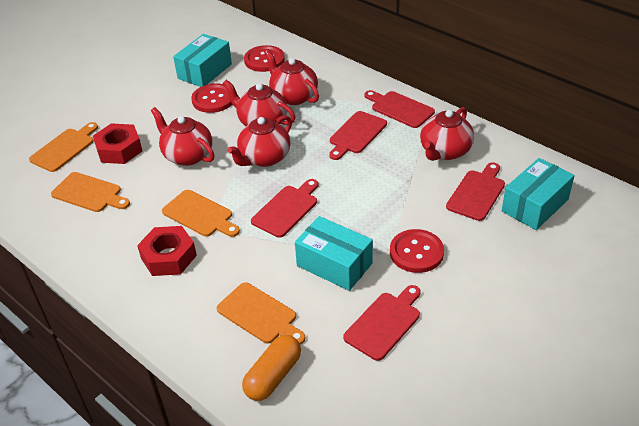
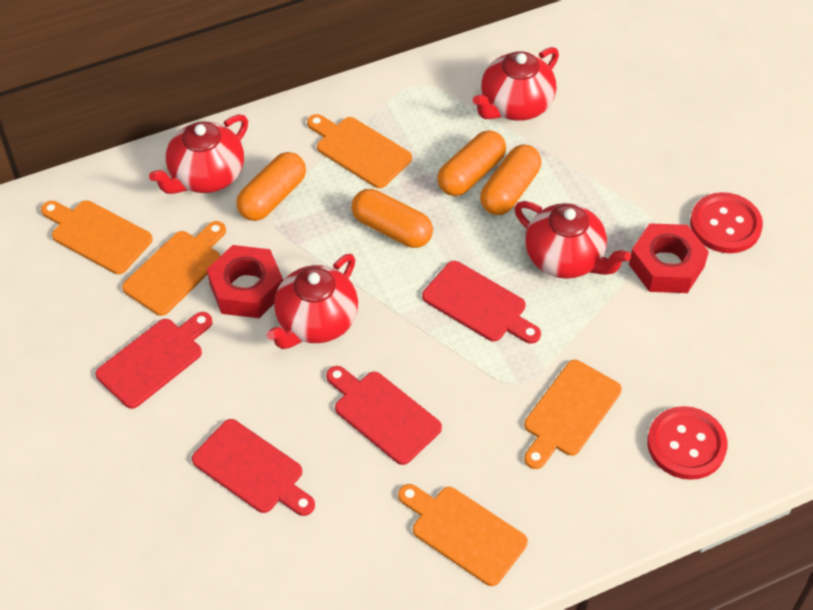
orange capsule: 1 -> 4
orange cutting board: 4 -> 5
red button: 3 -> 2
red cutting board: 5 -> 4
red teapot: 5 -> 4
turquoise box: 3 -> 0

